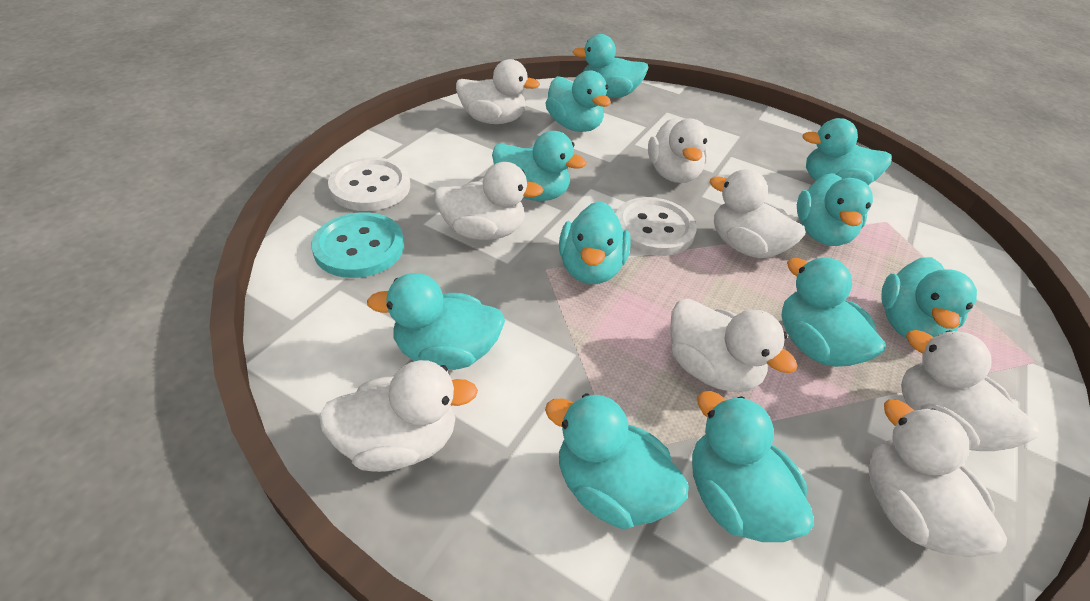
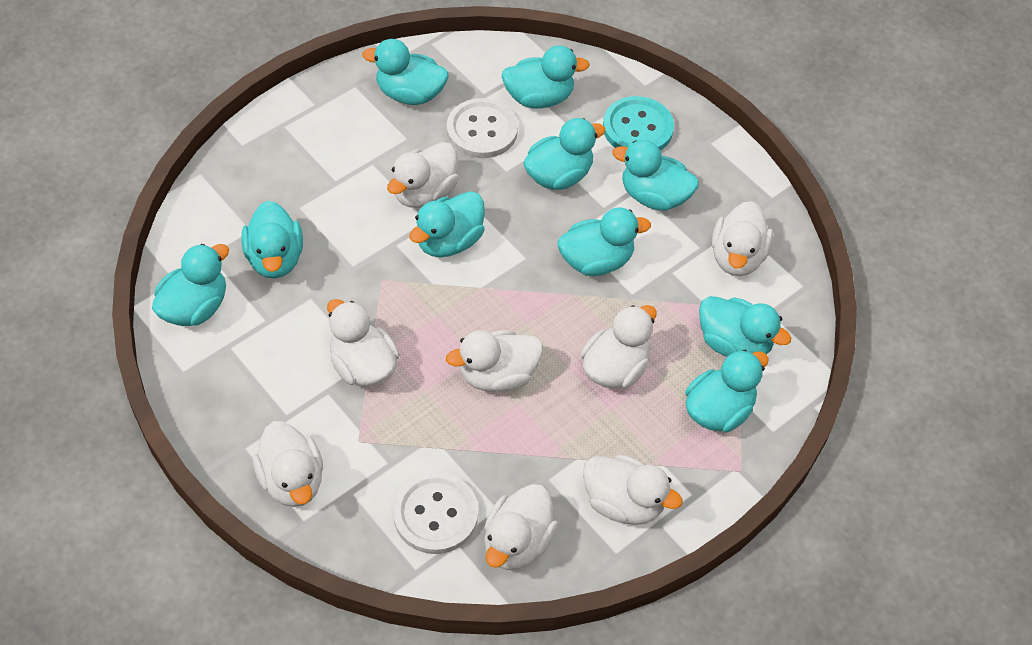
turquoise duck: 11 -> 10

